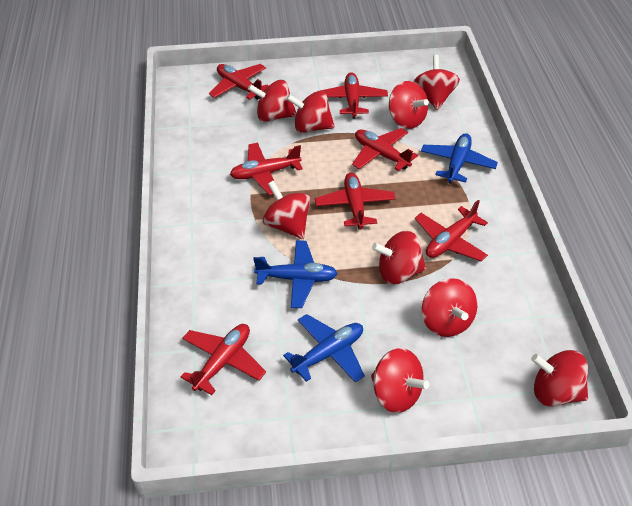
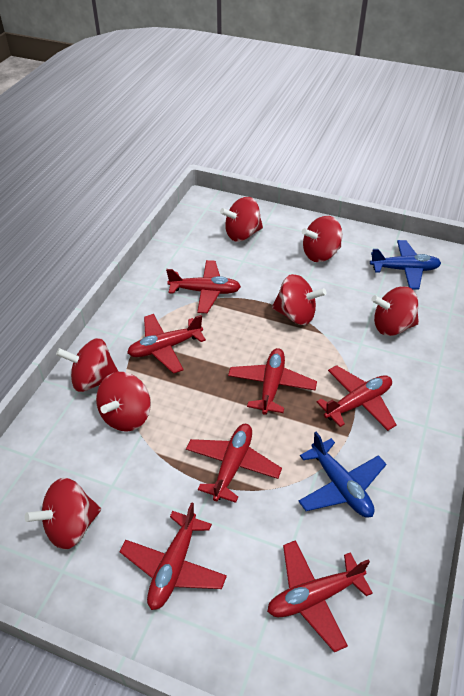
blue plane: 3 -> 2
red spinning top: 9 -> 7

